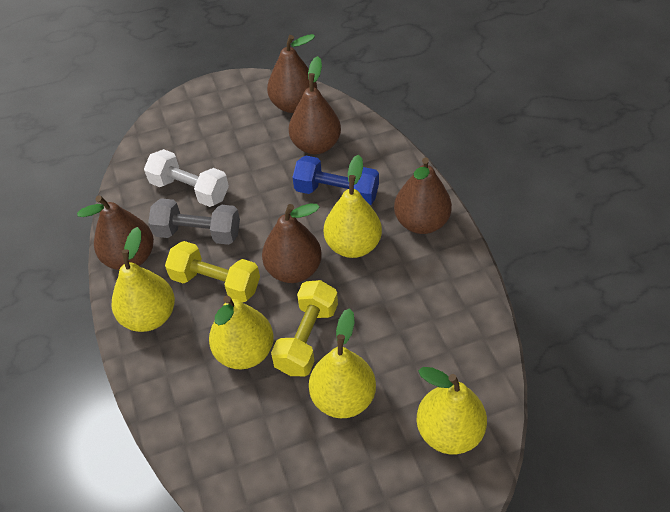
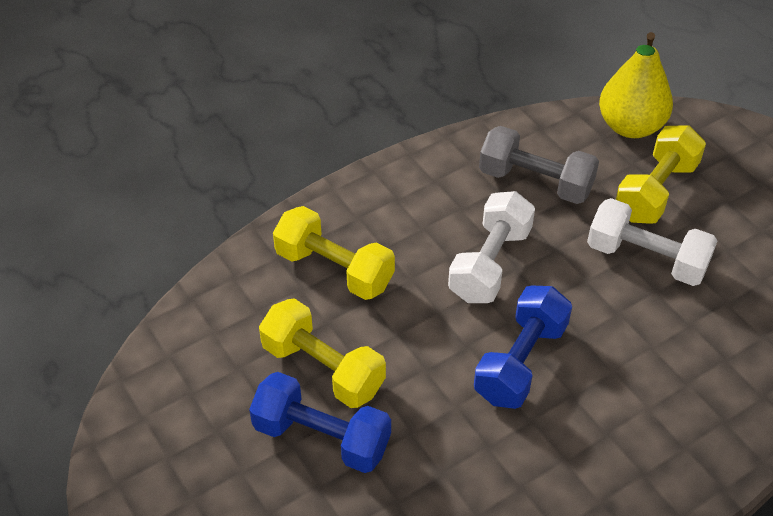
blue dumbbell: 1 -> 2
brown pear: 5 -> 0
white dumbbell: 1 -> 2
yellow dumbbell: 2 -> 3
yellow pear: 5 -> 1

